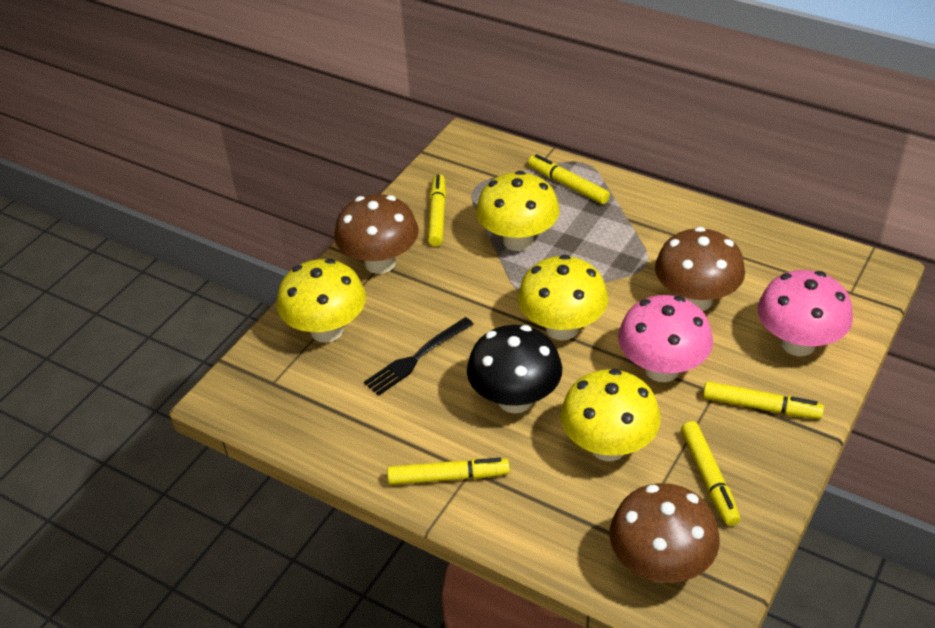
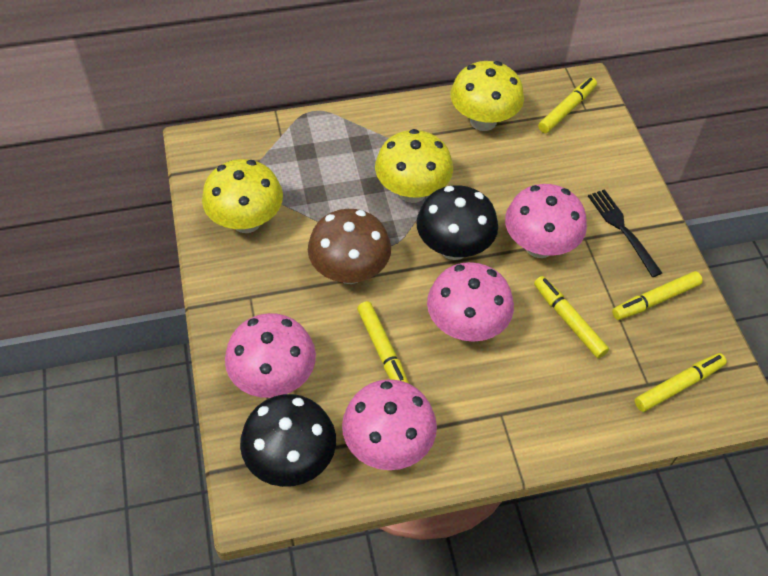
black mushroom: 1 -> 2
brown mushroom: 3 -> 1
pink mushroom: 2 -> 4
yellow mushroom: 4 -> 3

